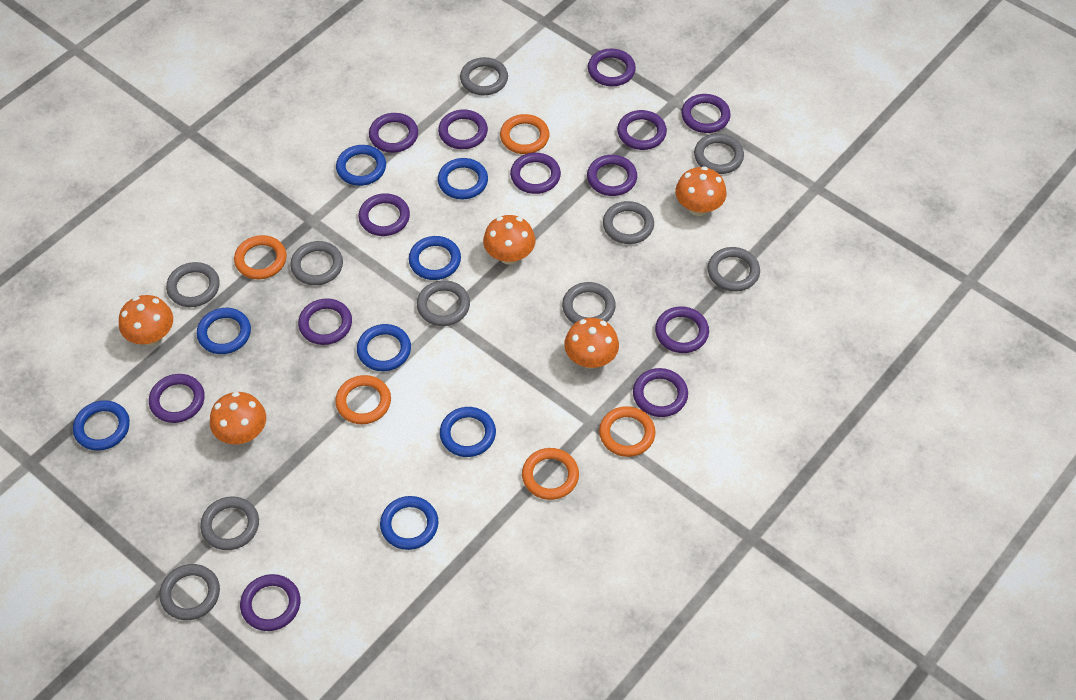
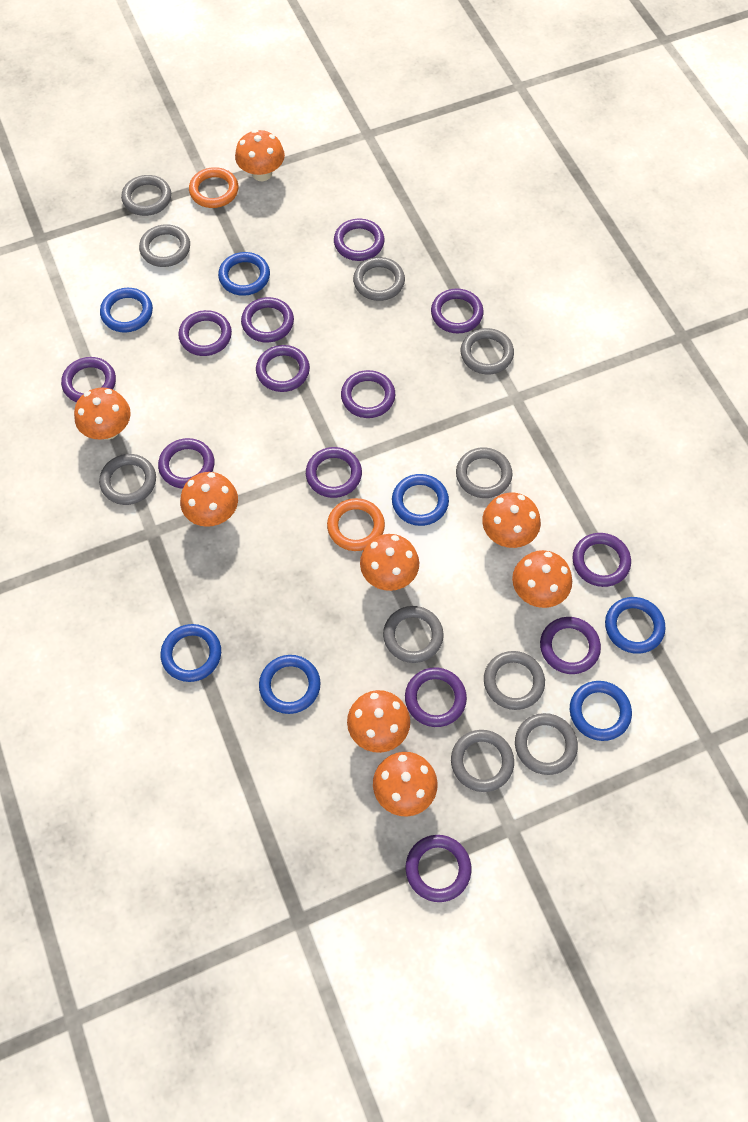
blue ring: 8 -> 7
orange mushroom: 5 -> 8
orange ring: 5 -> 2

